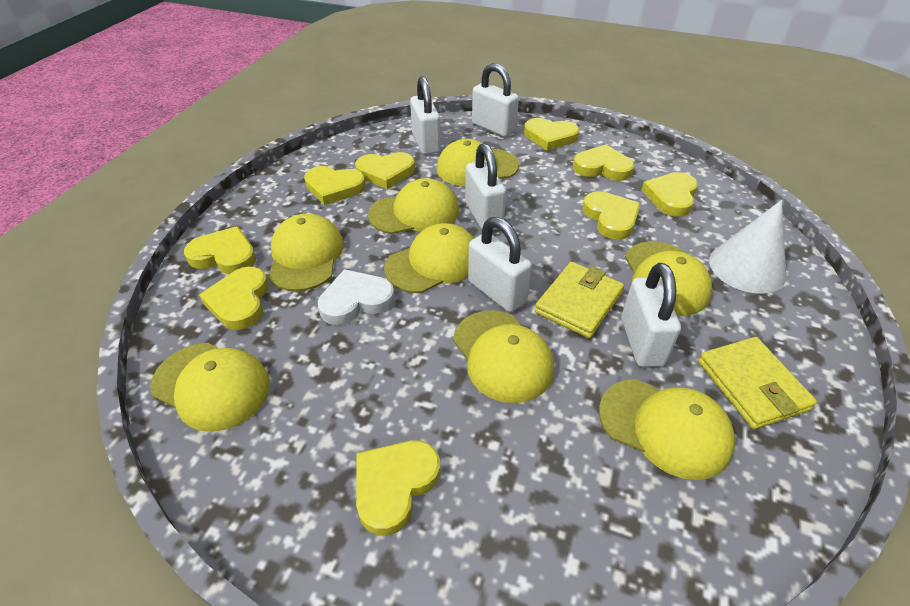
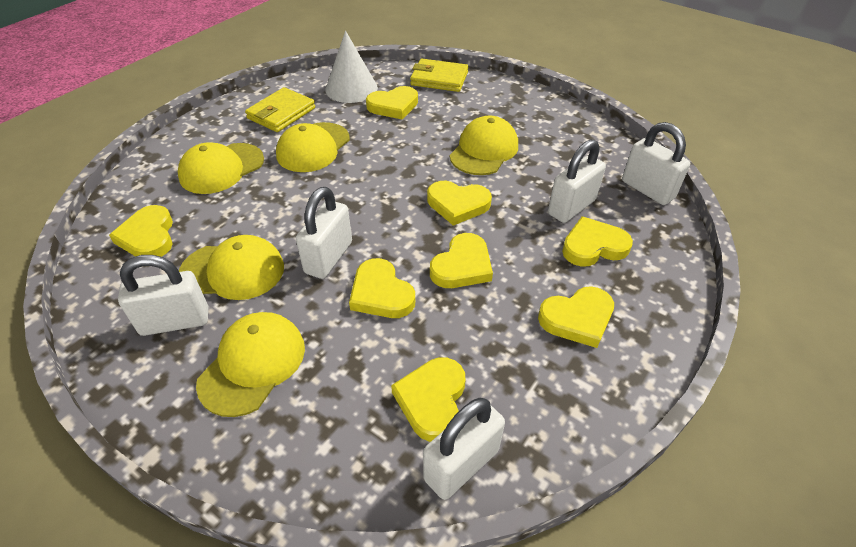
white heart: 1 -> 0
yellow cap: 8 -> 5
yellow heart: 9 -> 8

